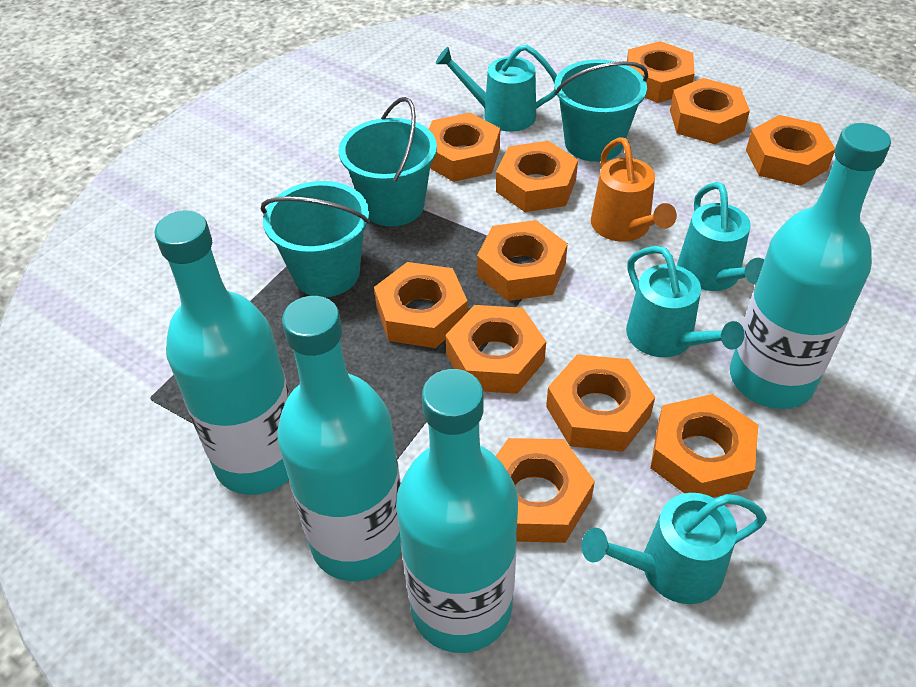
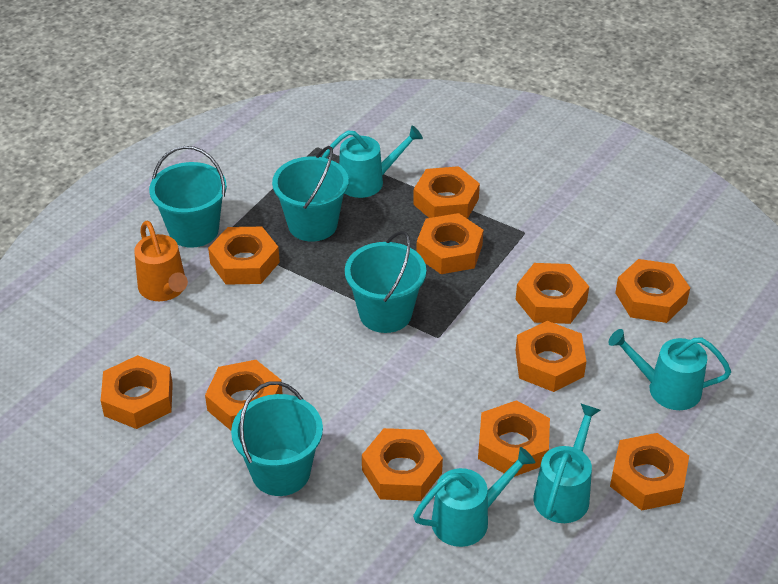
turquoise bottle: 4 -> 0
turquoise bucket: 3 -> 4

